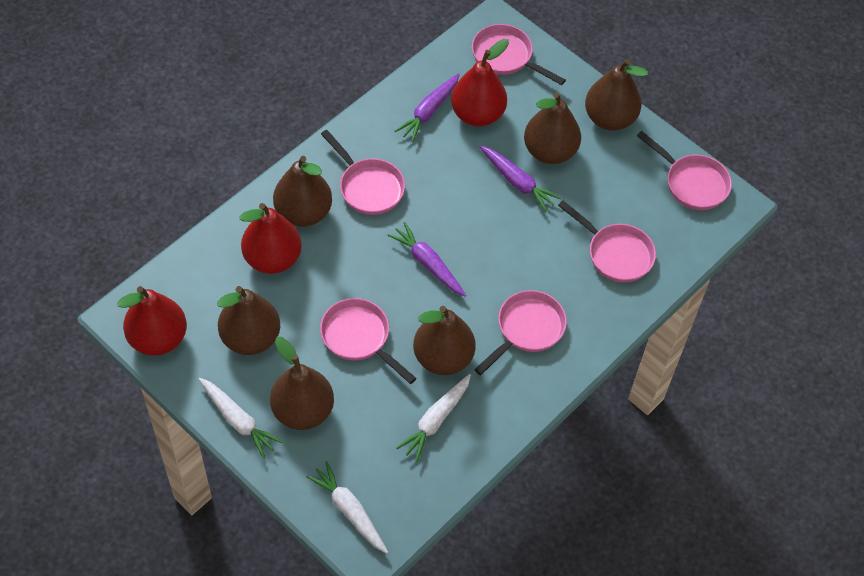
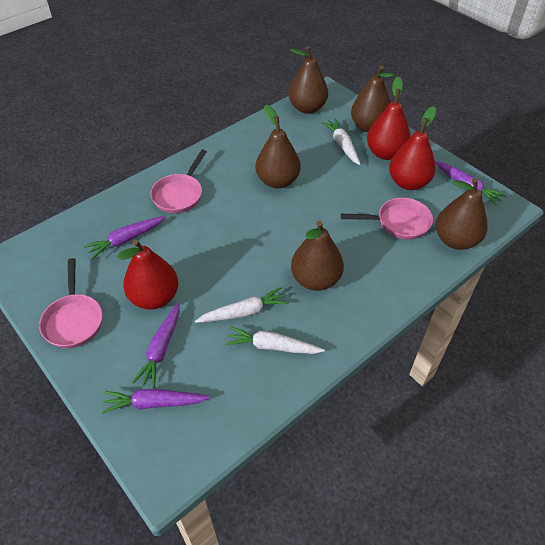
brown pear: 6 -> 5
pink pan: 6 -> 3
purple carrot: 3 -> 4

